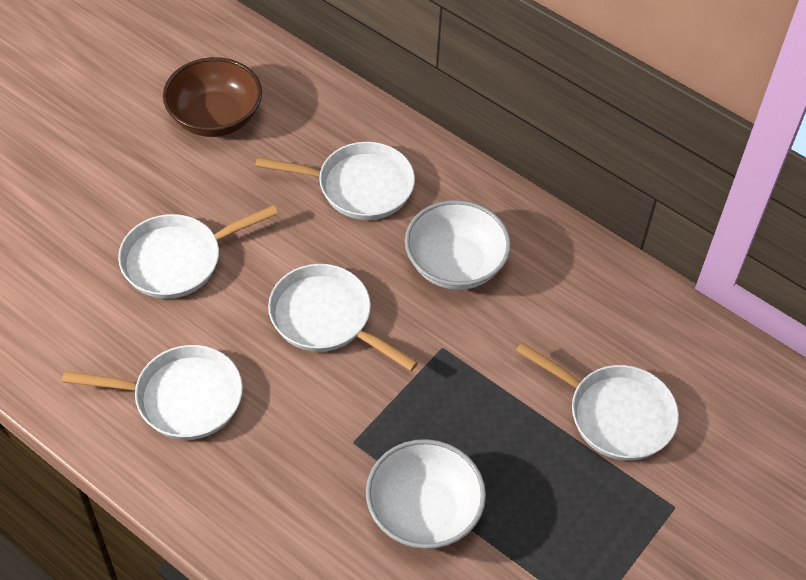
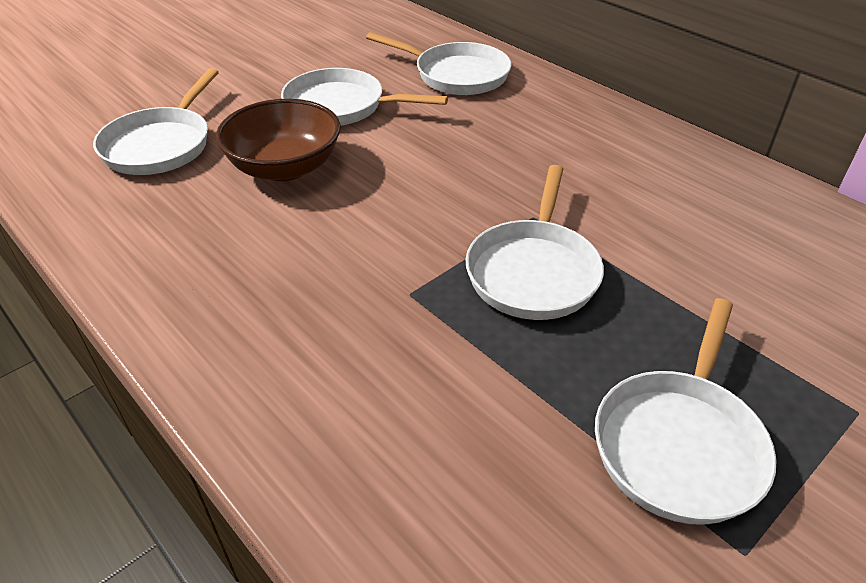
white bowl: 2 -> 0

